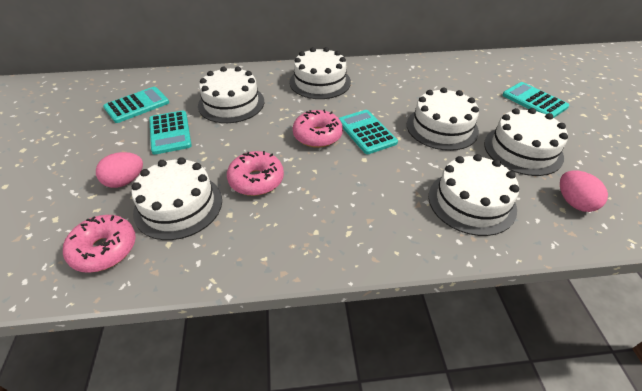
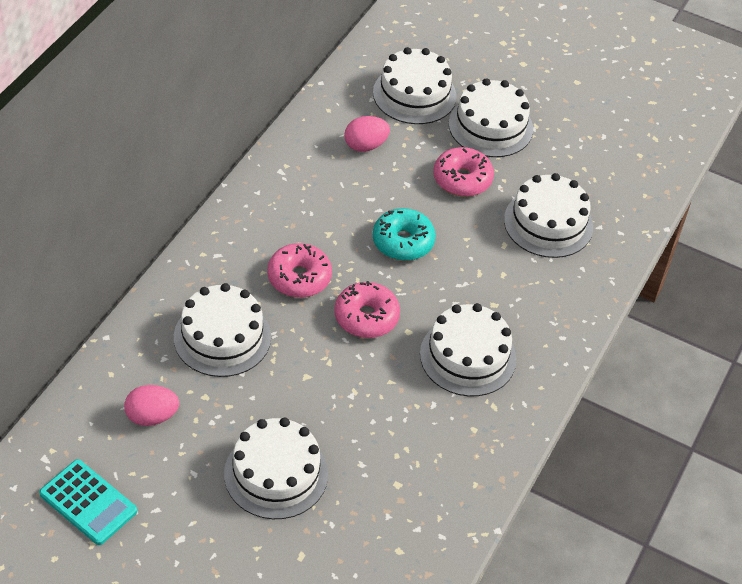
turquoise calculator: 4 -> 1
turquoise donut: 0 -> 1

